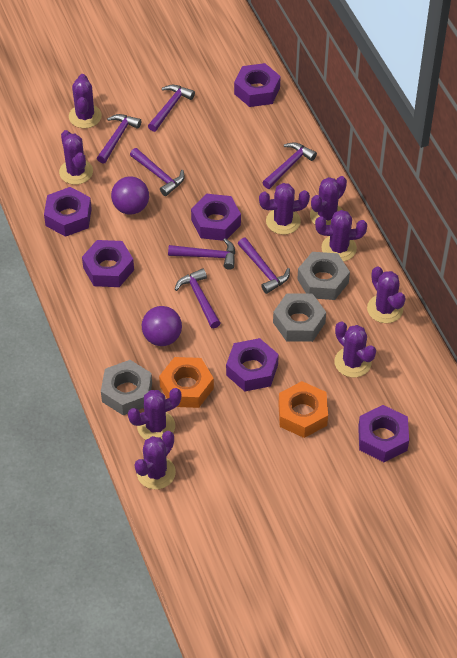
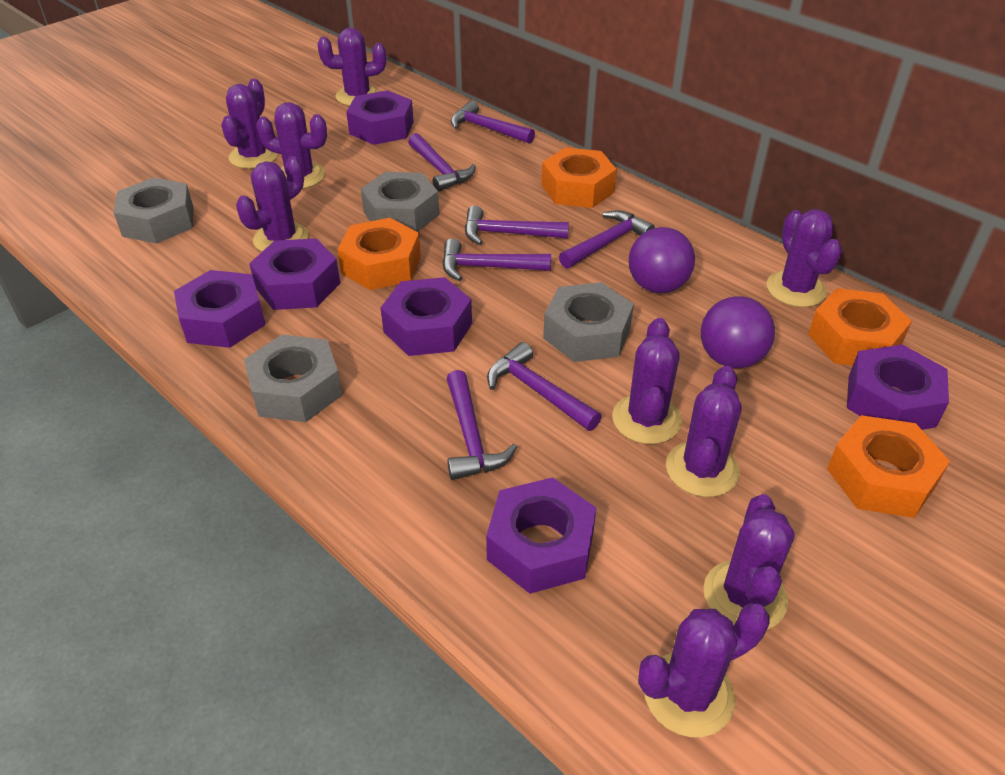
grey nut: 3 -> 4
orange nut: 2 -> 4

